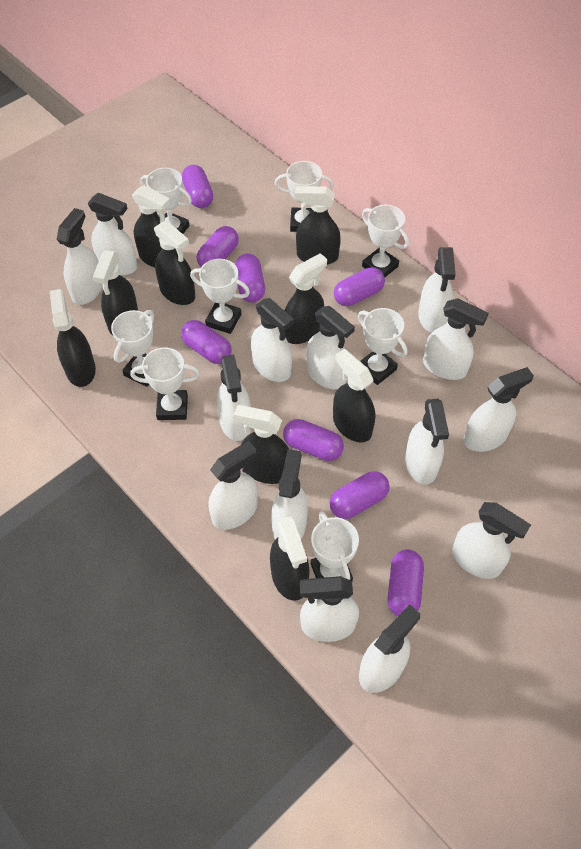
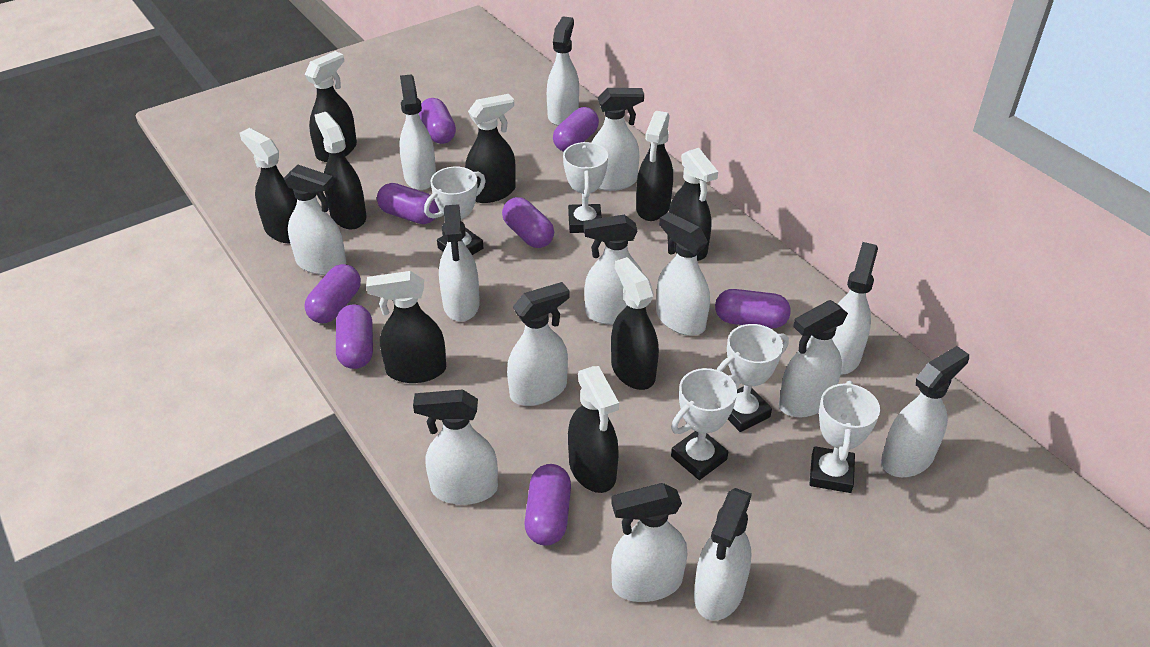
white trophy: 8 -> 5

